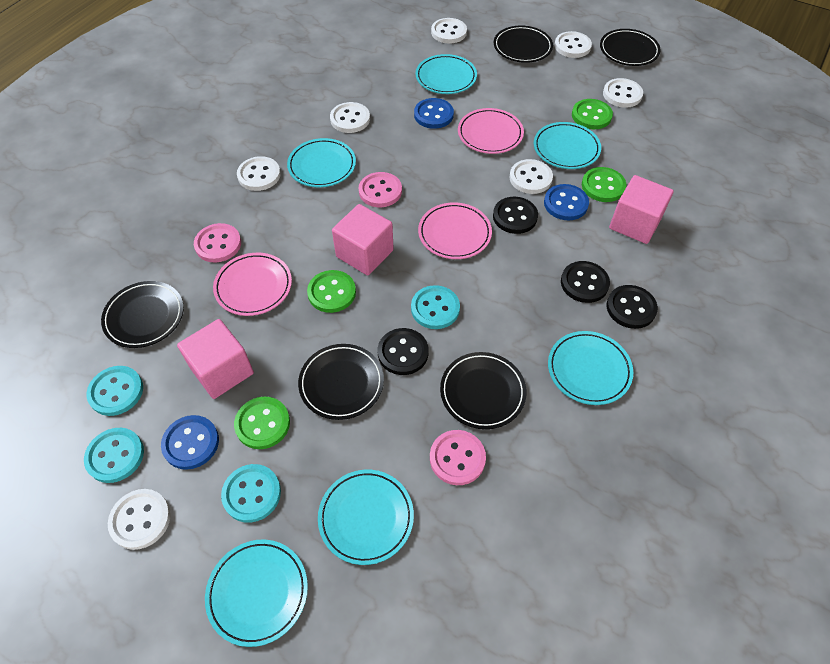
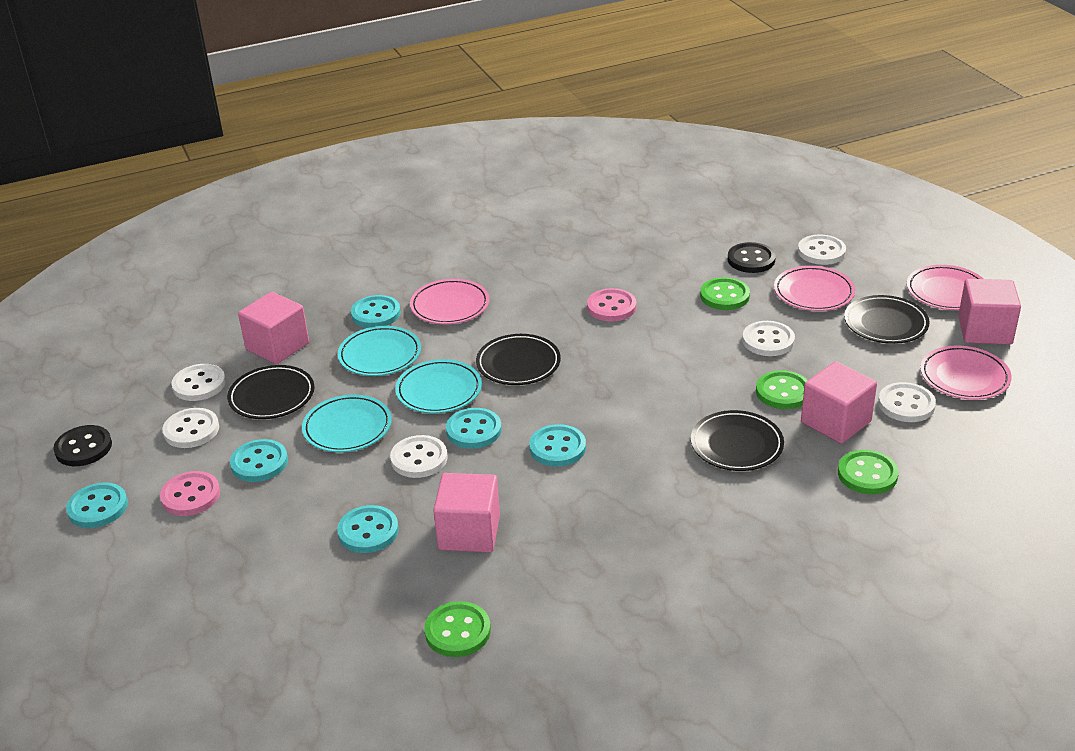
black button: 4 -> 2
black plate: 5 -> 4
blue button: 3 -> 0
pink button: 3 -> 2
pink cube: 3 -> 4
pink plate: 3 -> 4
turquoise button: 4 -> 6
turquoise plate: 6 -> 3
white button: 7 -> 6

